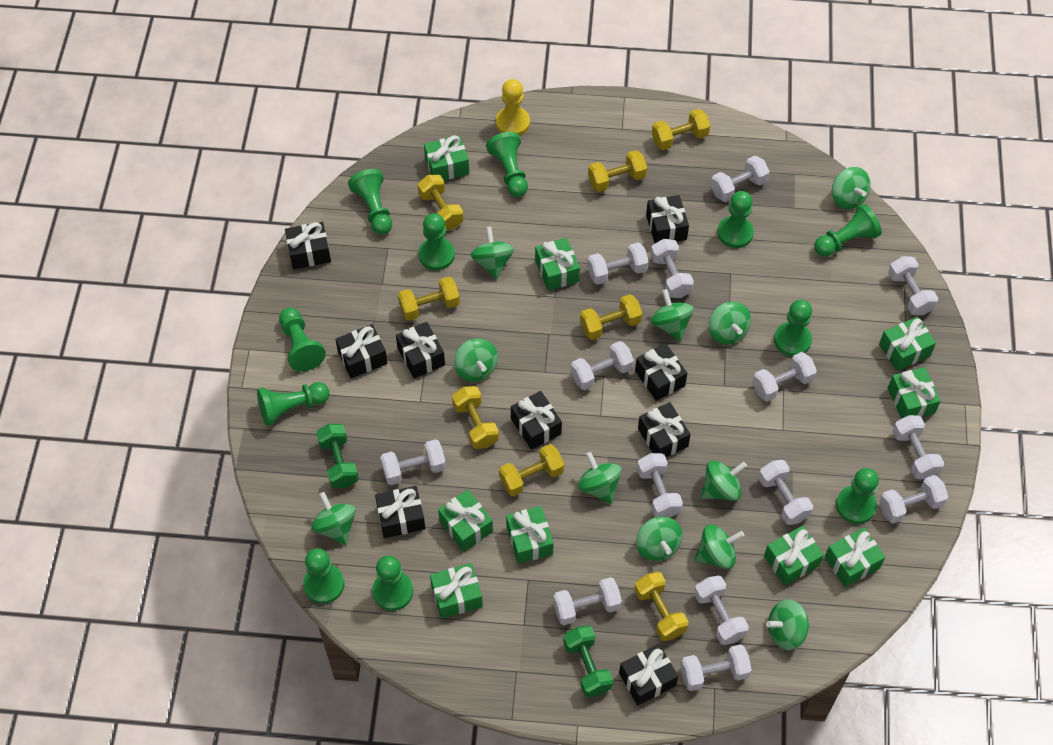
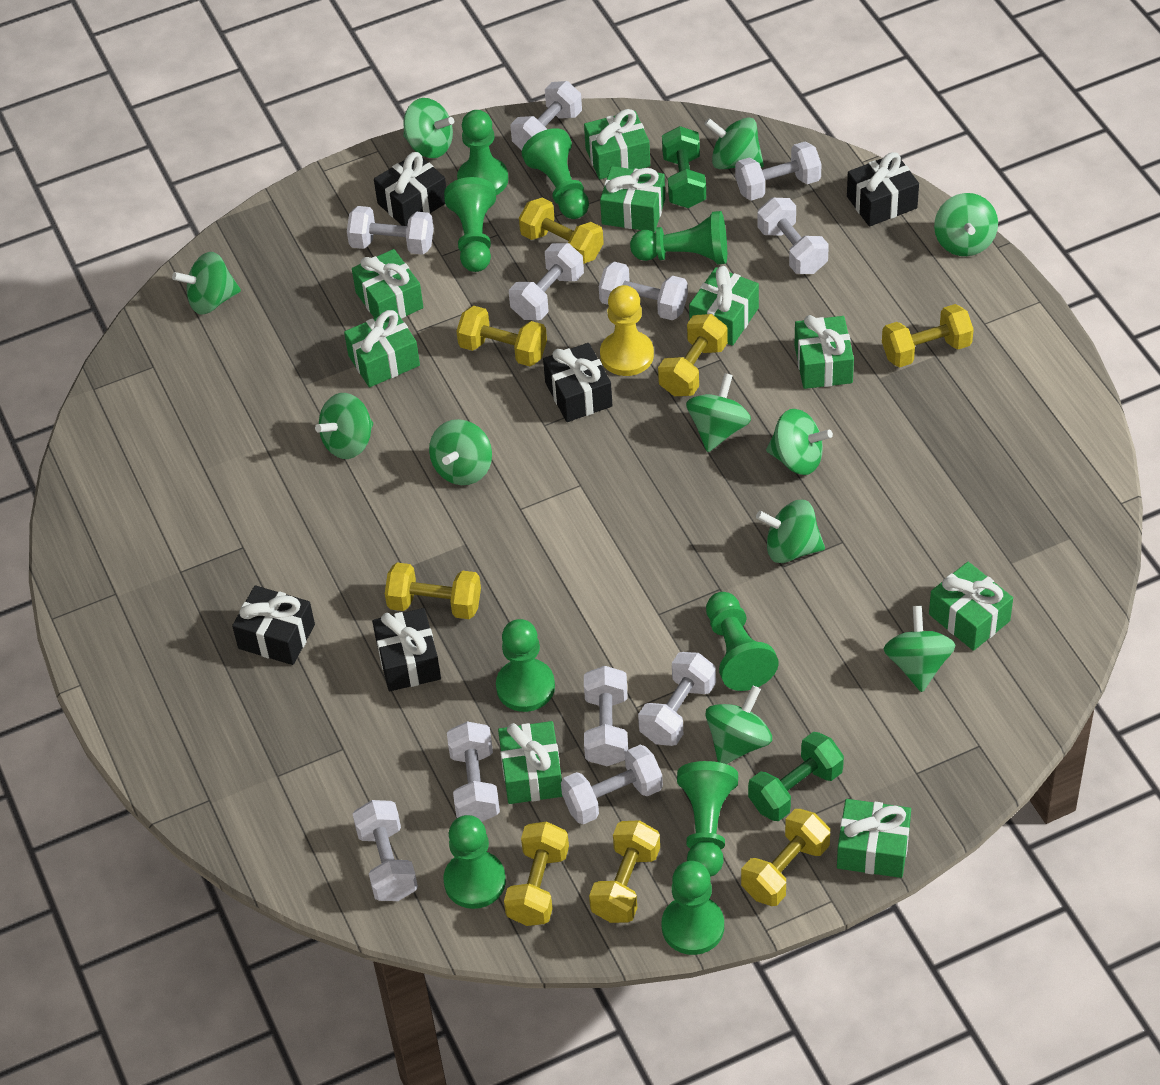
black gift: 9 -> 5
green pawn: 11 -> 9
white dumbbell: 14 -> 11

